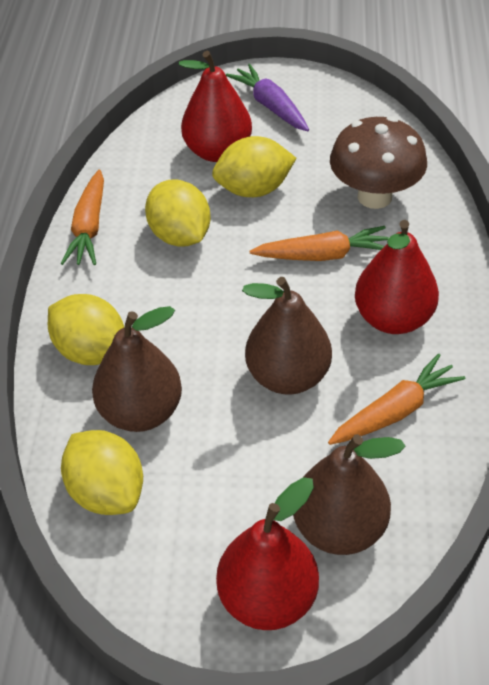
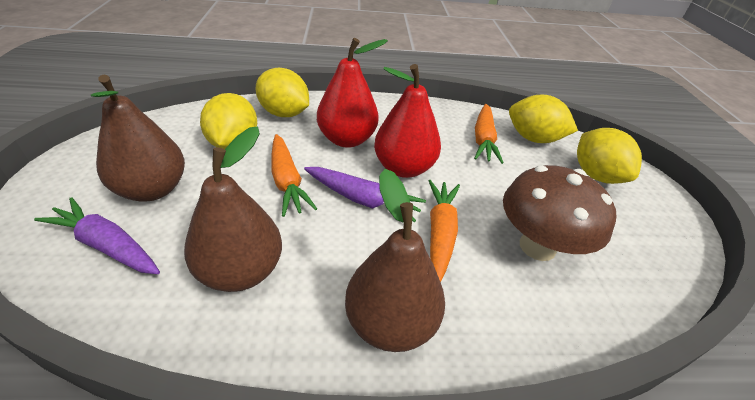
purple carrot: 1 -> 2
red pear: 3 -> 2

